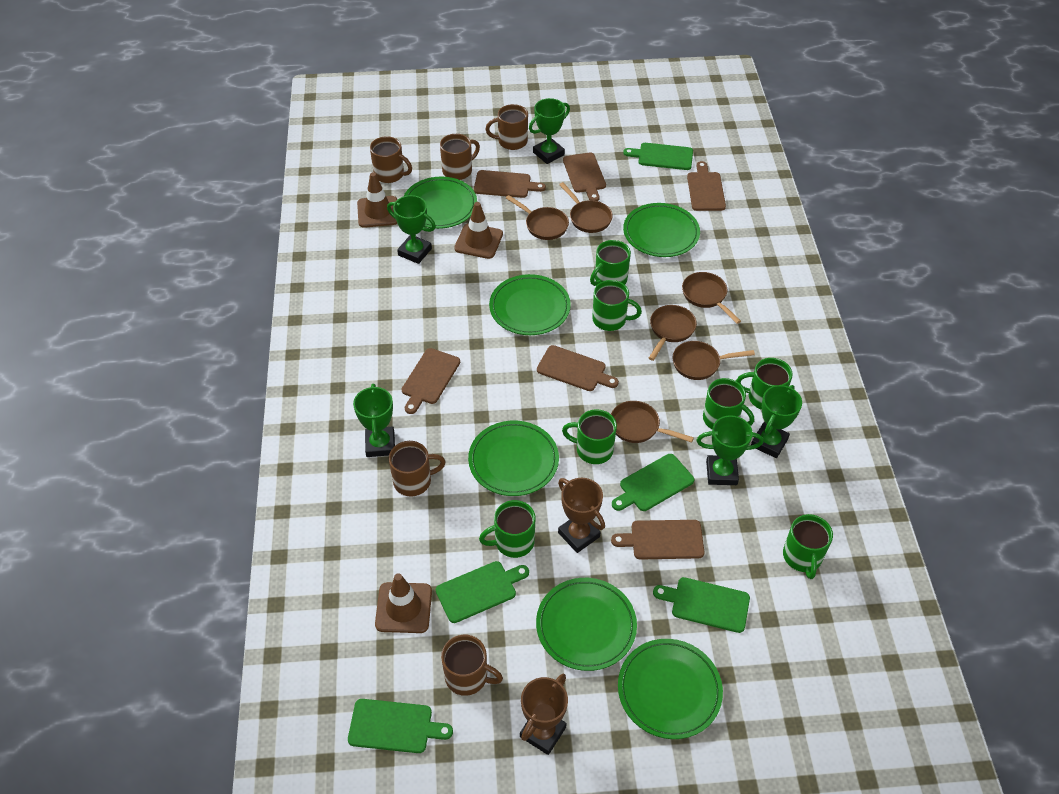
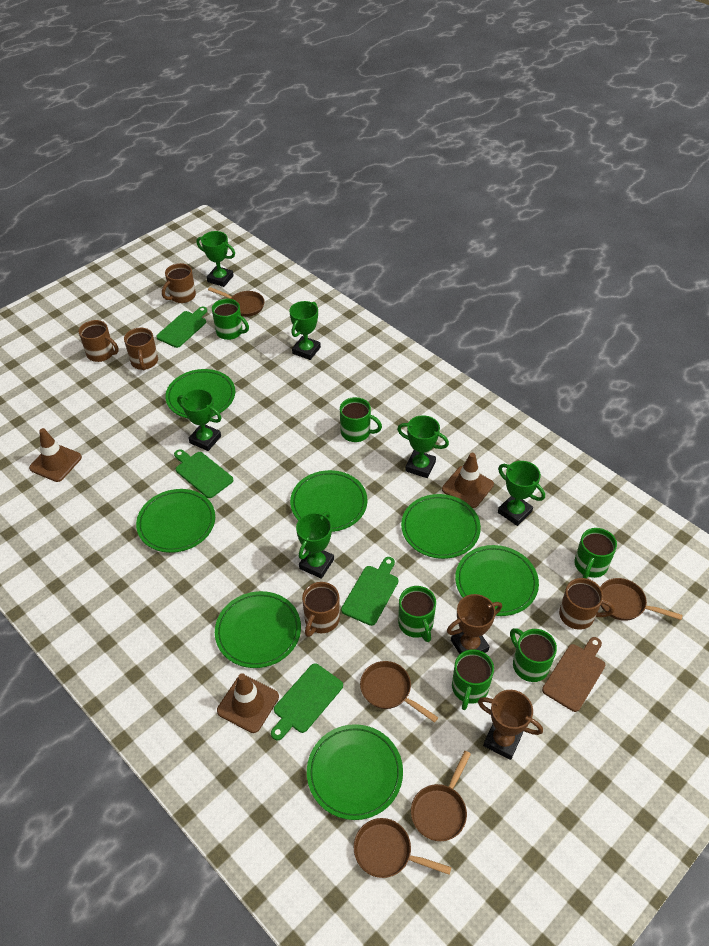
brown cutting board: 6 -> 1
brown pan: 6 -> 5
green cutting board: 5 -> 4
green mug: 7 -> 6
green plate: 6 -> 7
green trophy: 5 -> 6

